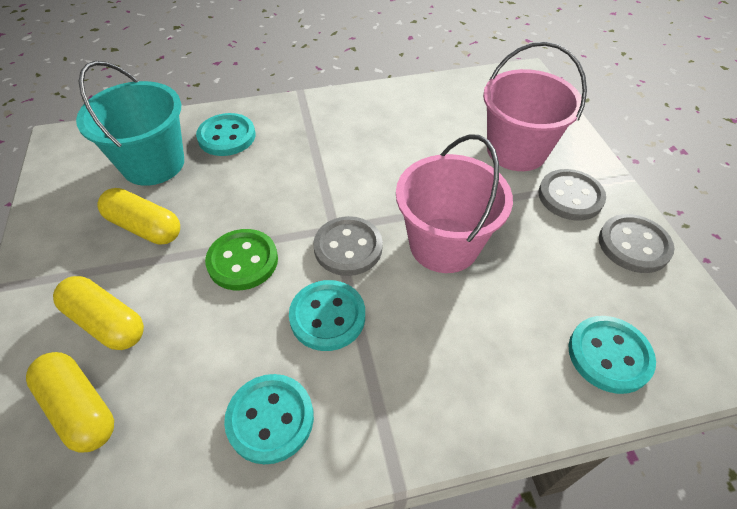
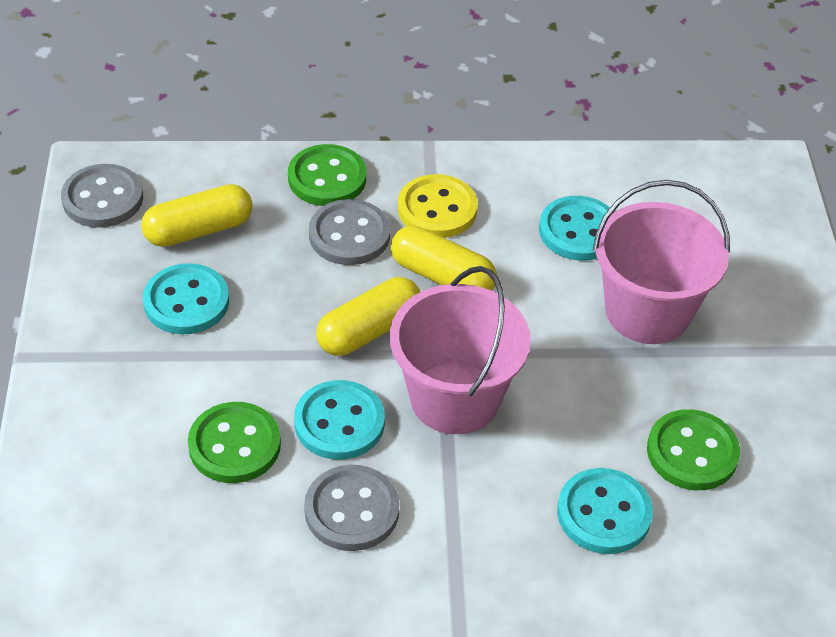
green button: 1 -> 3
turquoise bucket: 1 -> 0
yellow button: 0 -> 1

